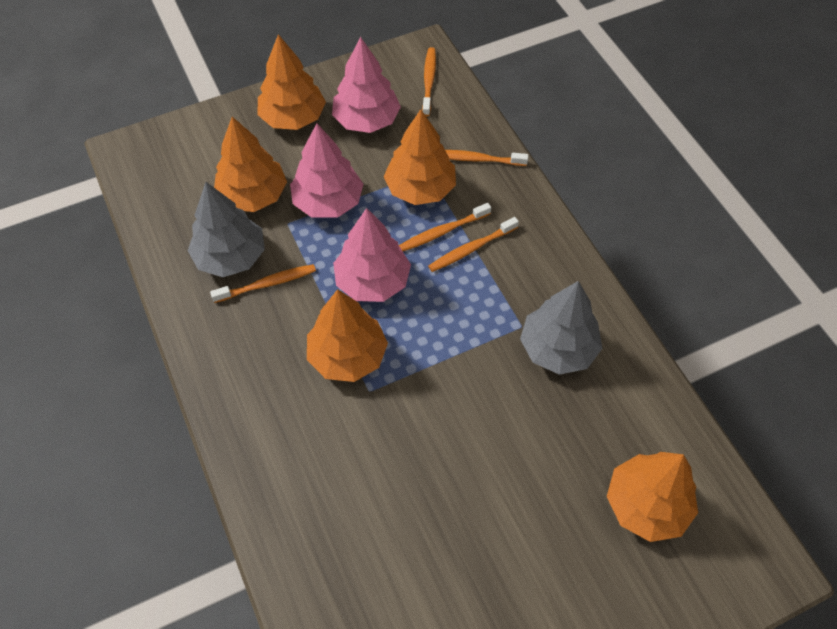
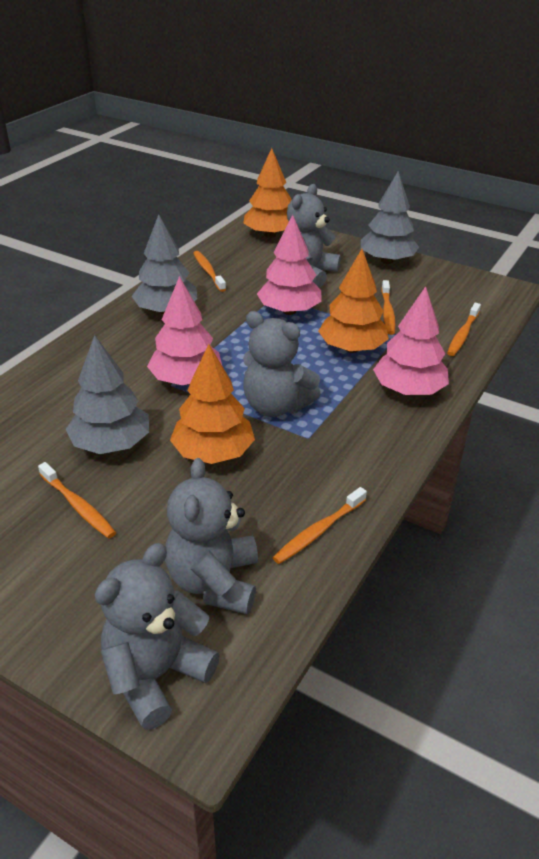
grey teddy bear: 0 -> 4
grey tree: 2 -> 3
orange tree: 5 -> 3

